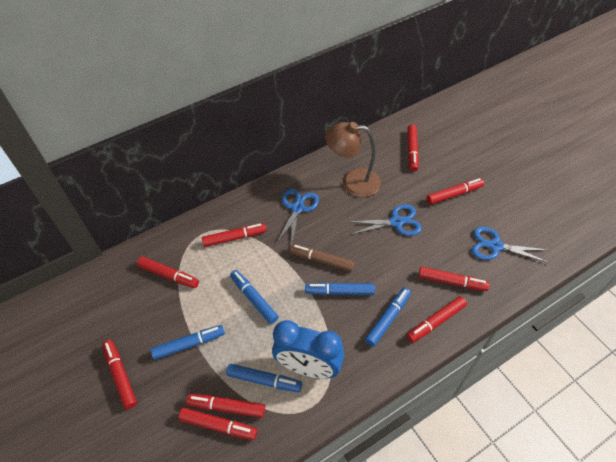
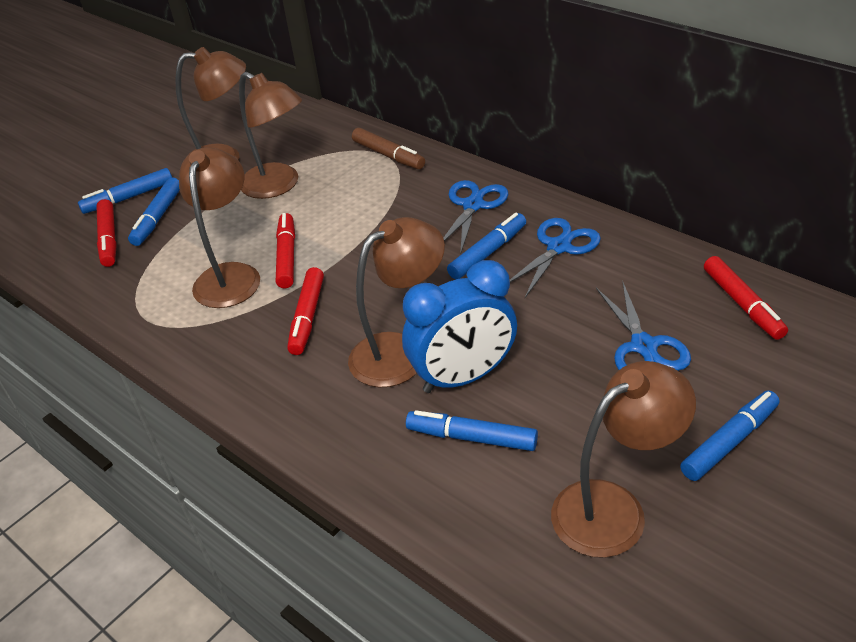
brown lamp: 1 -> 5
red marker: 9 -> 4

